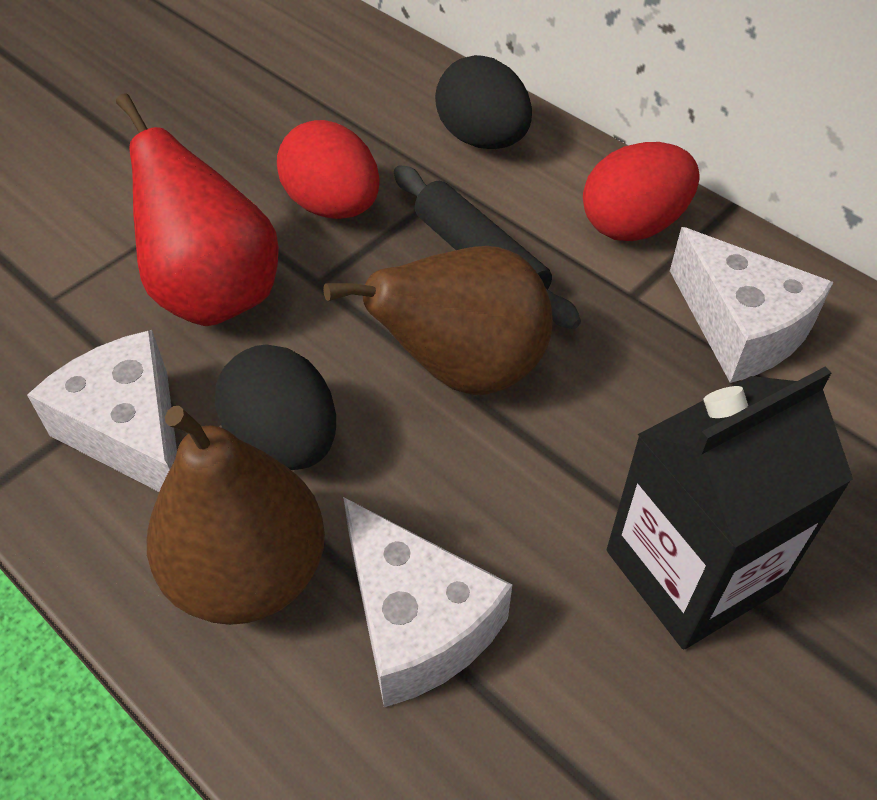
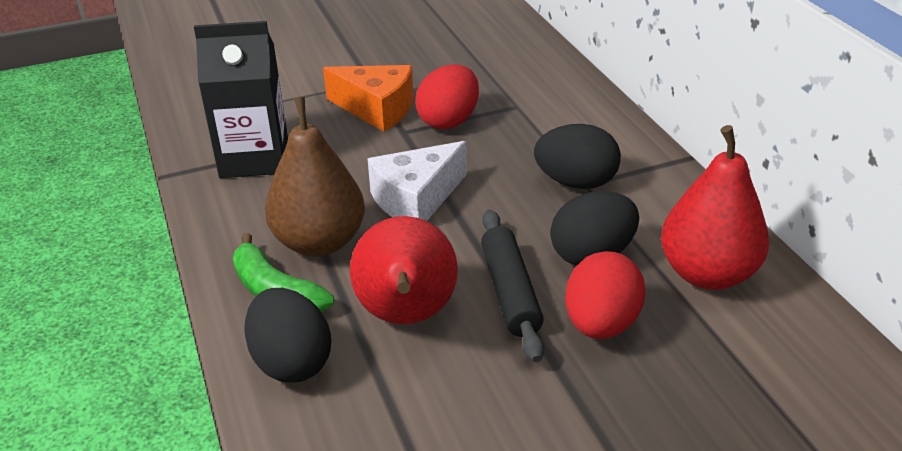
black egg: 2 -> 3
brown pear: 2 -> 1
green banana: 0 -> 1
orange cheese: 0 -> 1
red pear: 1 -> 2
white cheese: 3 -> 1

